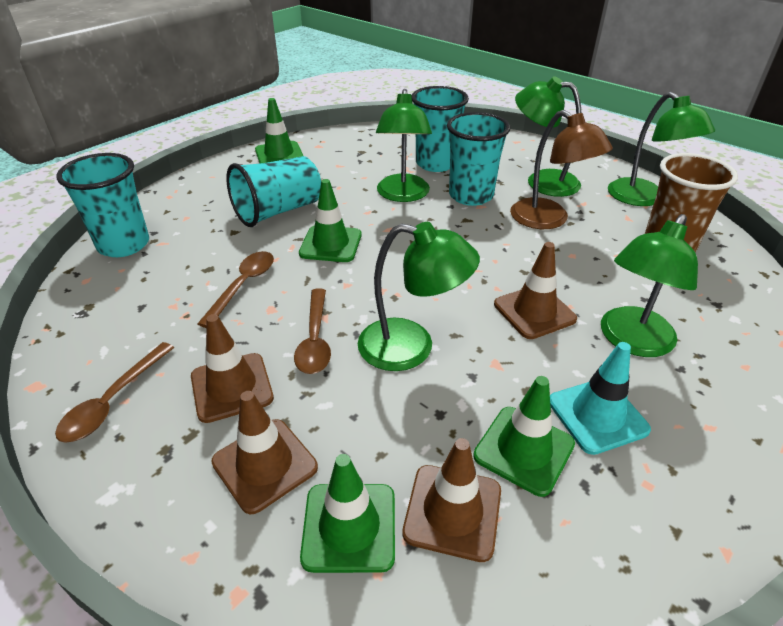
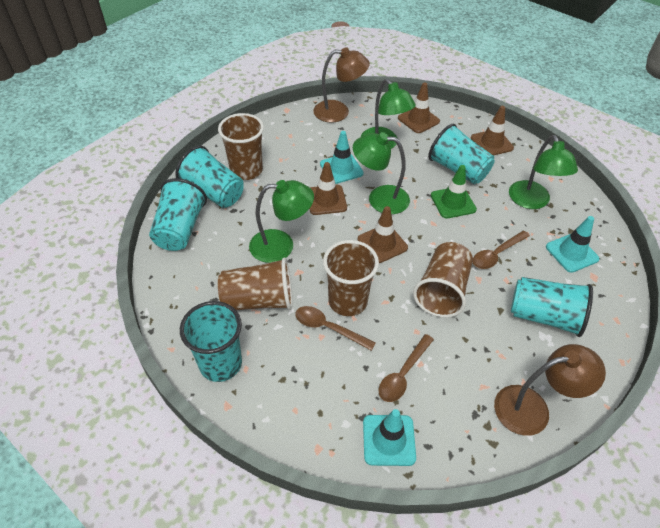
brown cup: 1 -> 4
brown lamp: 1 -> 2
green lamp: 5 -> 4
green traffic cone: 4 -> 1
turquoise cup: 4 -> 5
turquoise traffic cone: 1 -> 3

